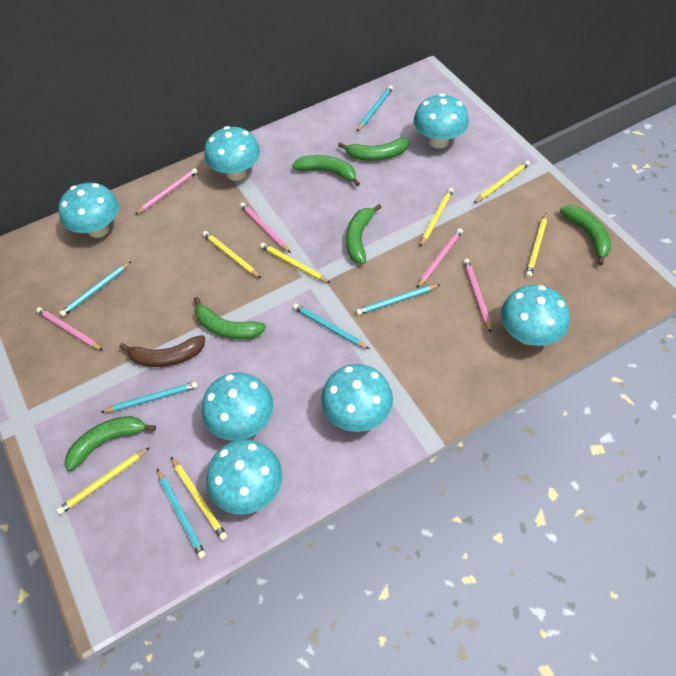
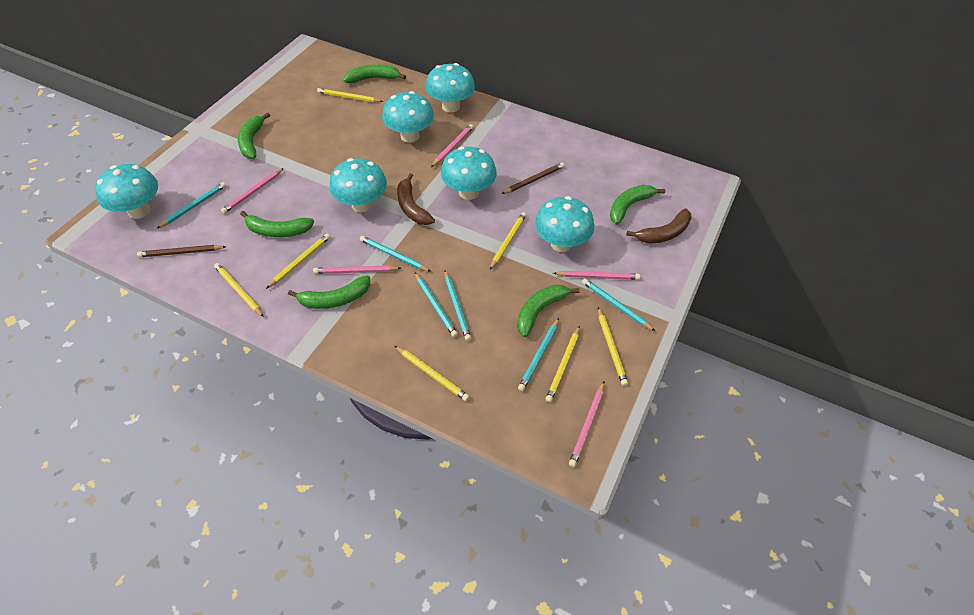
brown banana: 1 -> 2
brown pencil: 0 -> 2
turquoise mushroom: 7 -> 6

